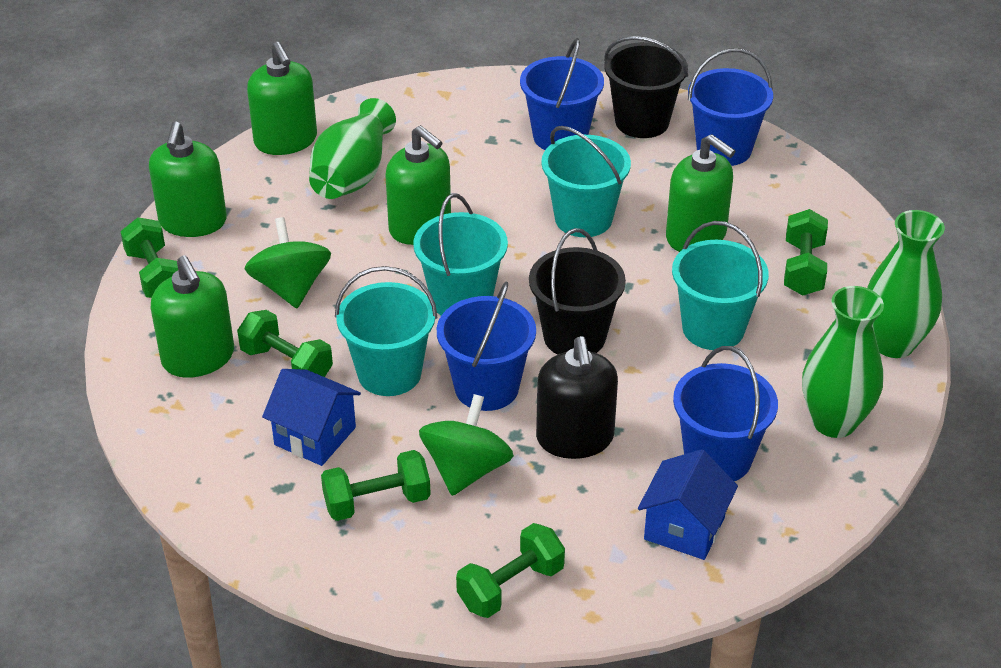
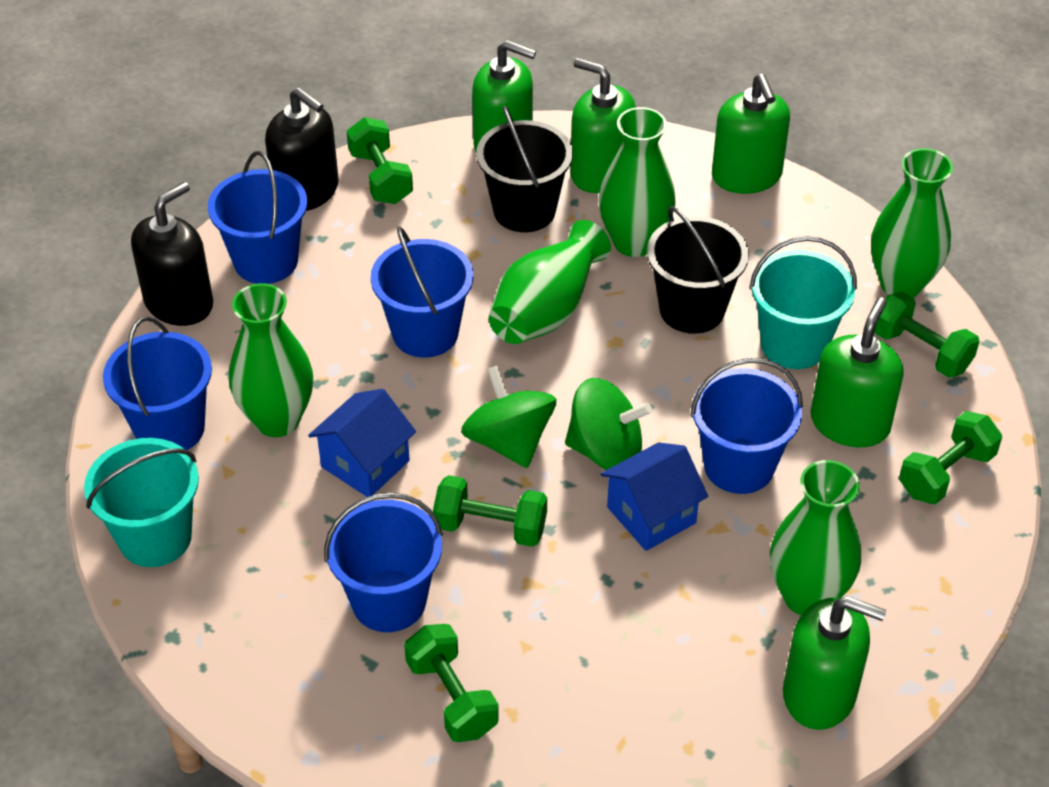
black soap dispenser: 1 -> 2
blue bucket: 4 -> 5
green vase: 3 -> 5
turquoise bucket: 4 -> 2

